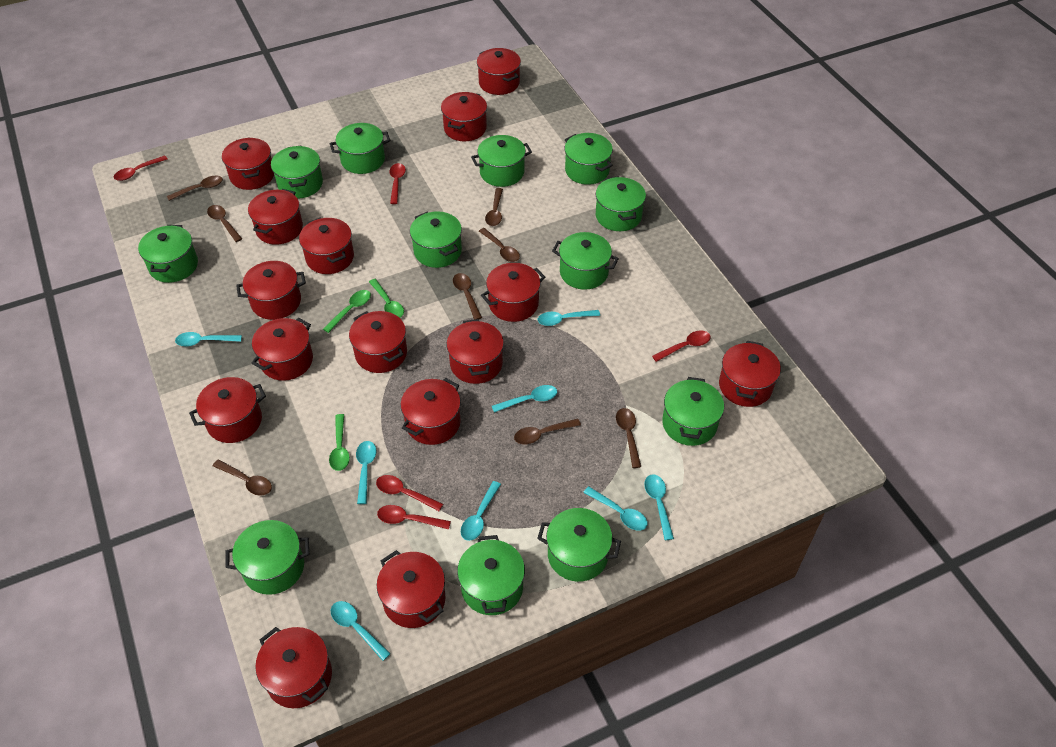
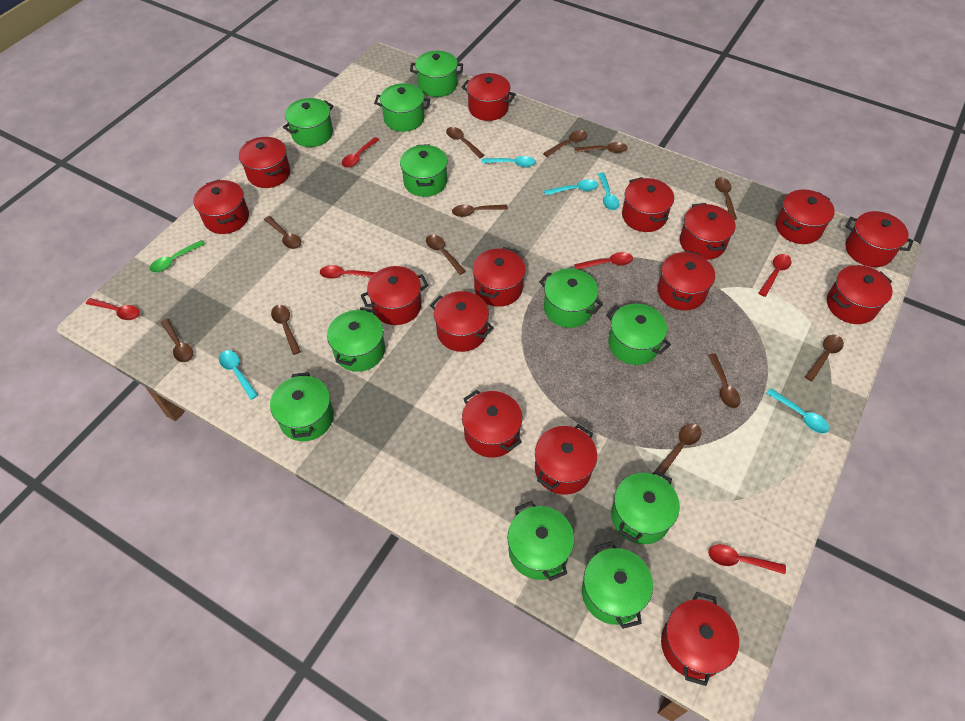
brown spoon: 8 -> 12
green pot: 12 -> 11
green spoon: 3 -> 1
red spoon: 5 -> 6
turquoise spoon: 8 -> 5

